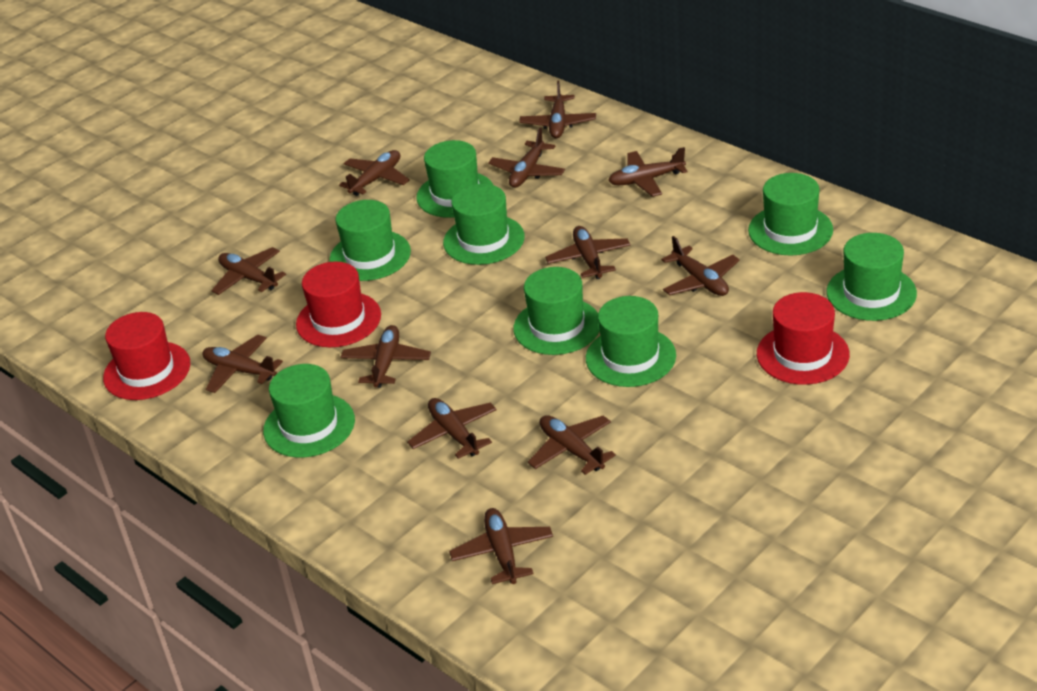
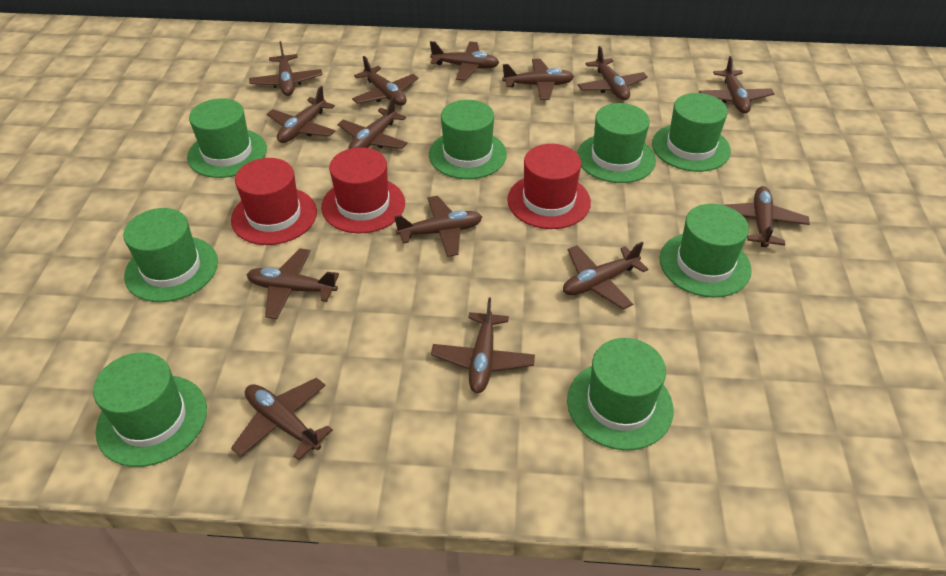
brown plane: 12 -> 14

